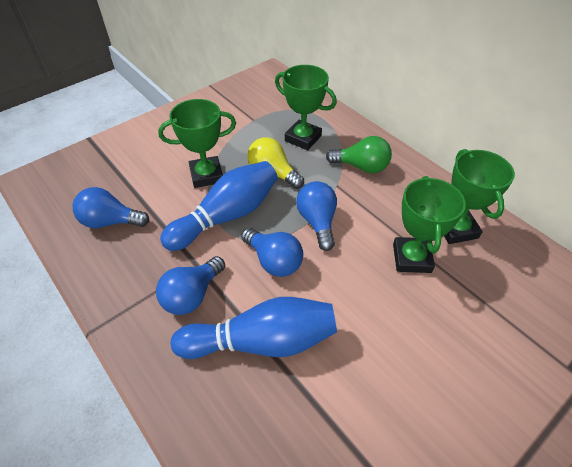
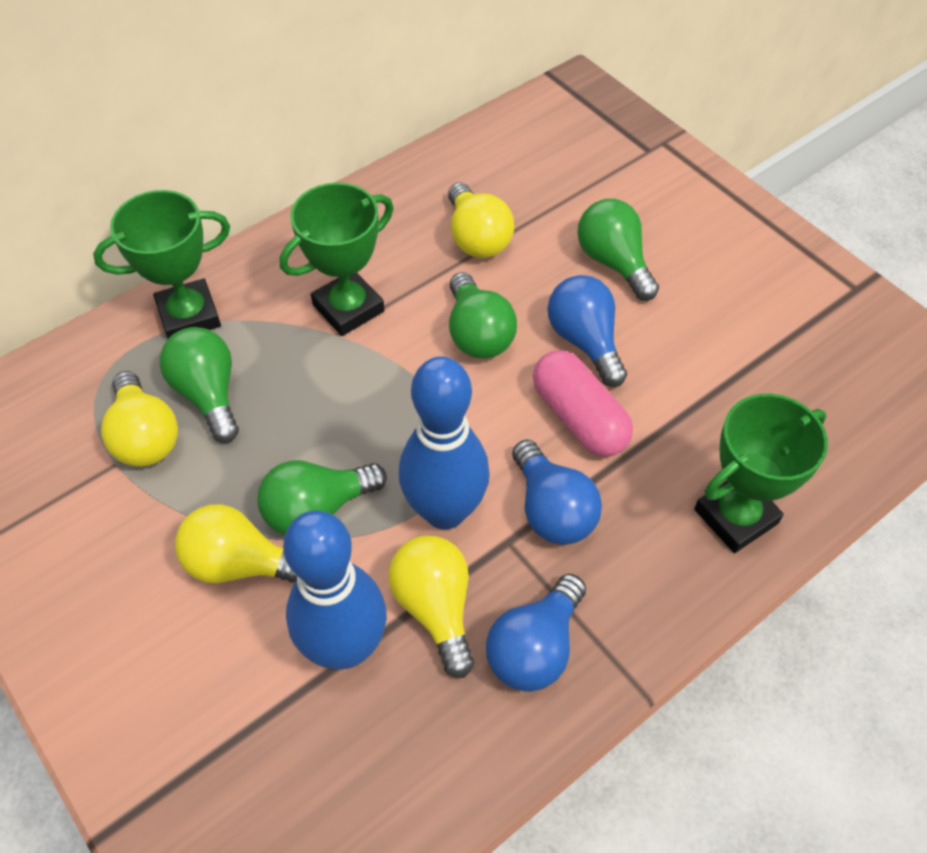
blue light bulb: 4 -> 3
green light bulb: 1 -> 4
green trophy: 4 -> 3
pink capsule: 0 -> 1
yellow light bulb: 1 -> 4

